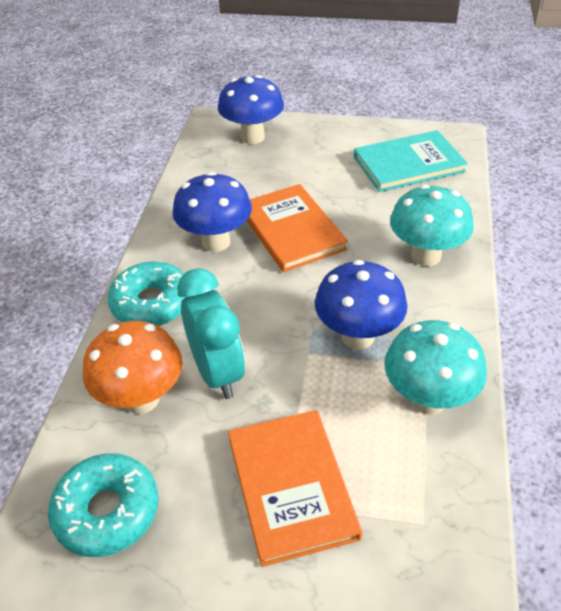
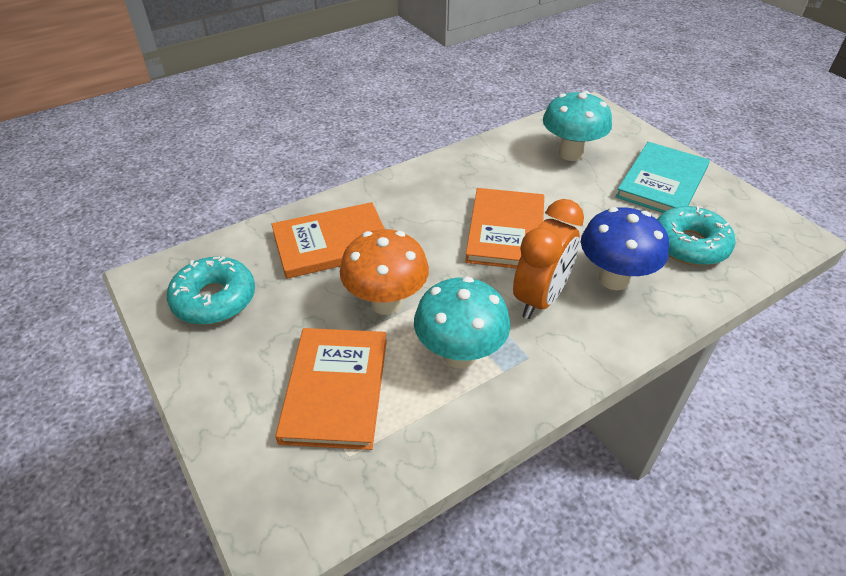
blue mushroom: 3 -> 1
orange book: 2 -> 3
orange clock: 0 -> 1
turquoise clock: 1 -> 0

